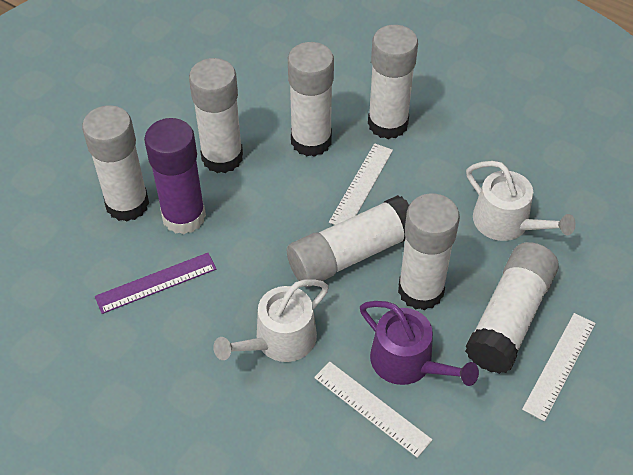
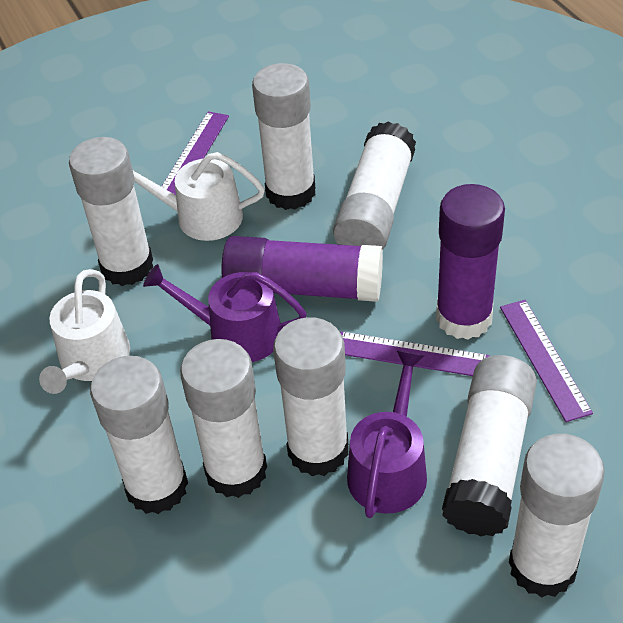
purple glue stick: 1 -> 2
purple ruler: 1 -> 3
purple watering can: 1 -> 2
white glue stick: 7 -> 8
white ruler: 3 -> 0

